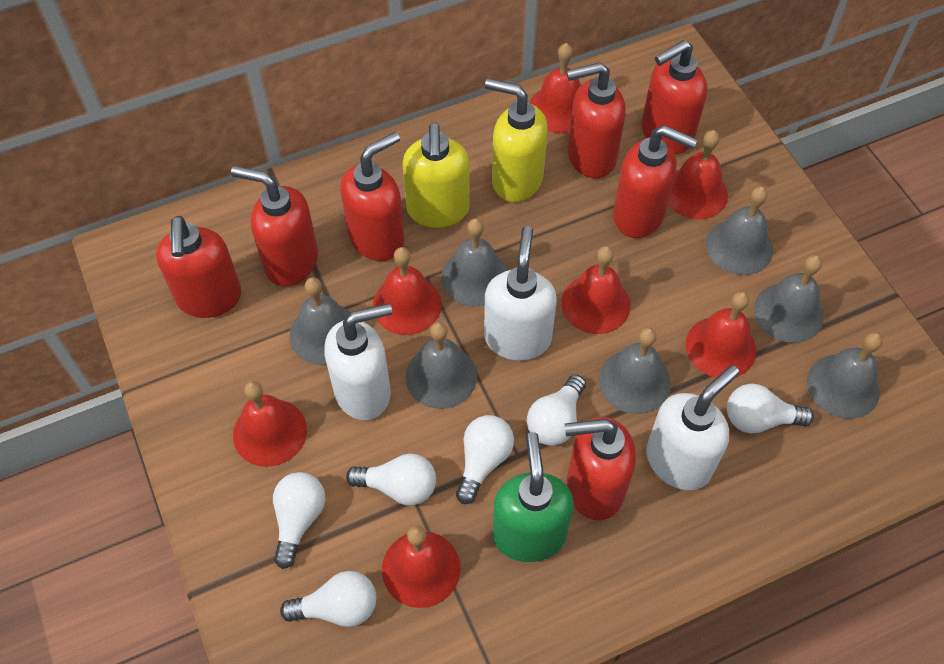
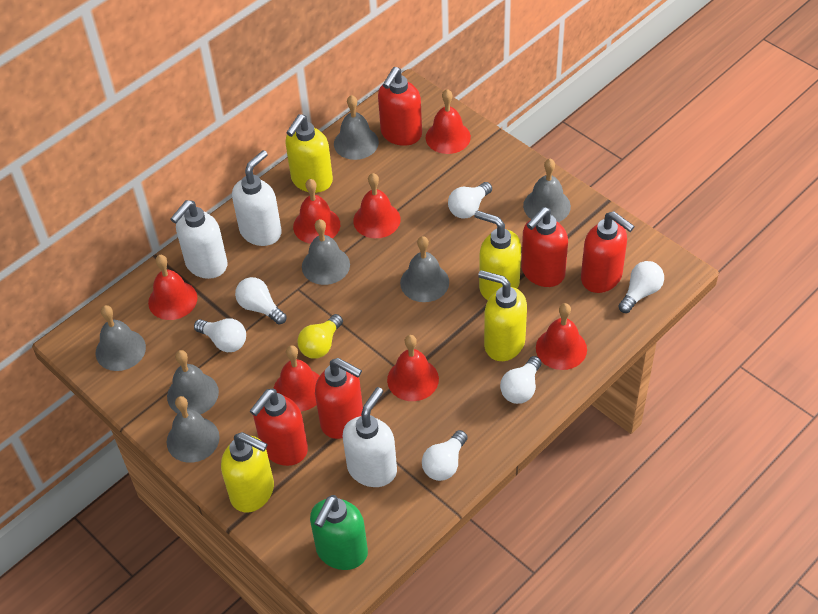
red soap dispenser: 7 -> 5
yellow light bulb: 0 -> 1
yellow soap dispenser: 2 -> 4

